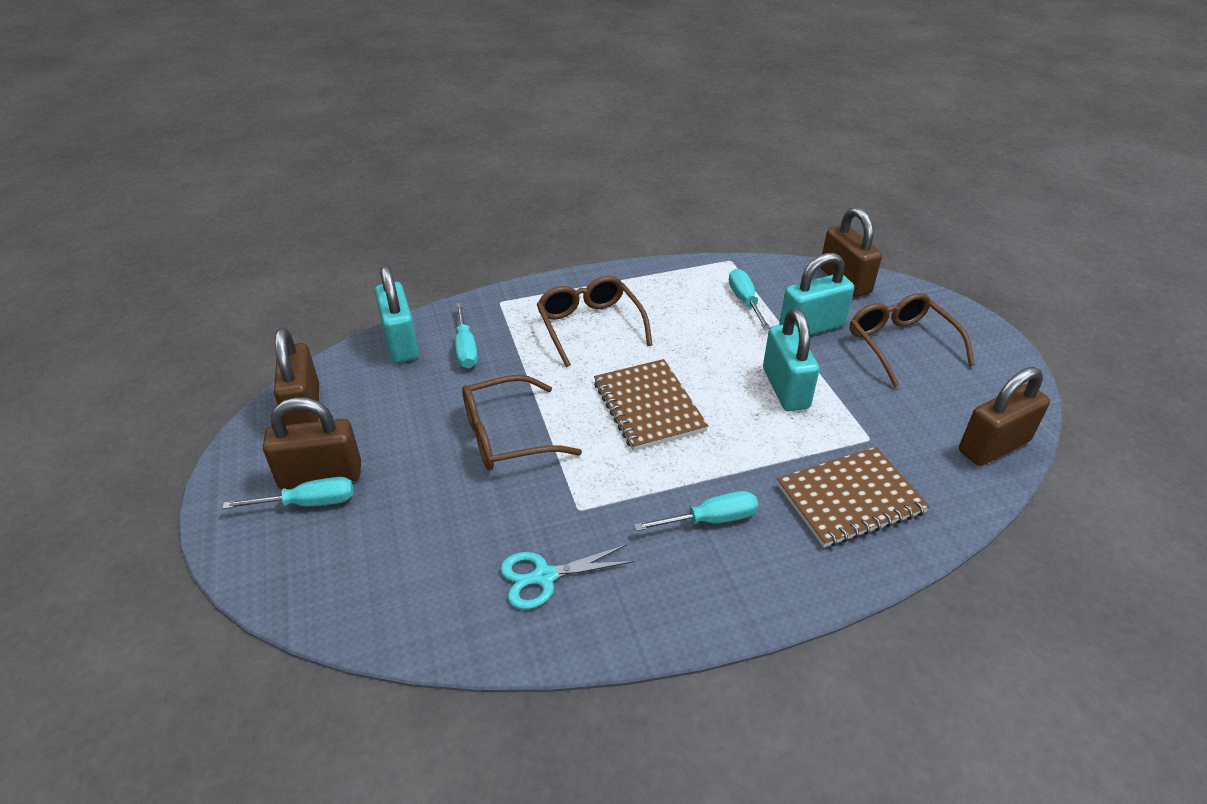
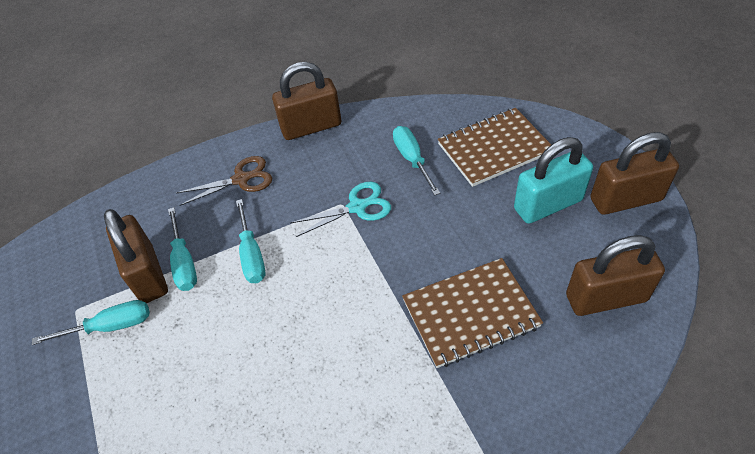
brown glasses: 3 -> 0
brown scissors: 0 -> 1
turquoise padlock: 3 -> 1

